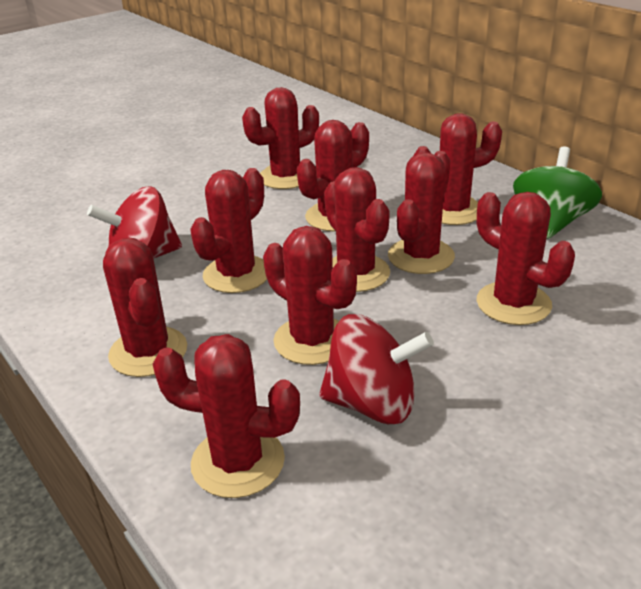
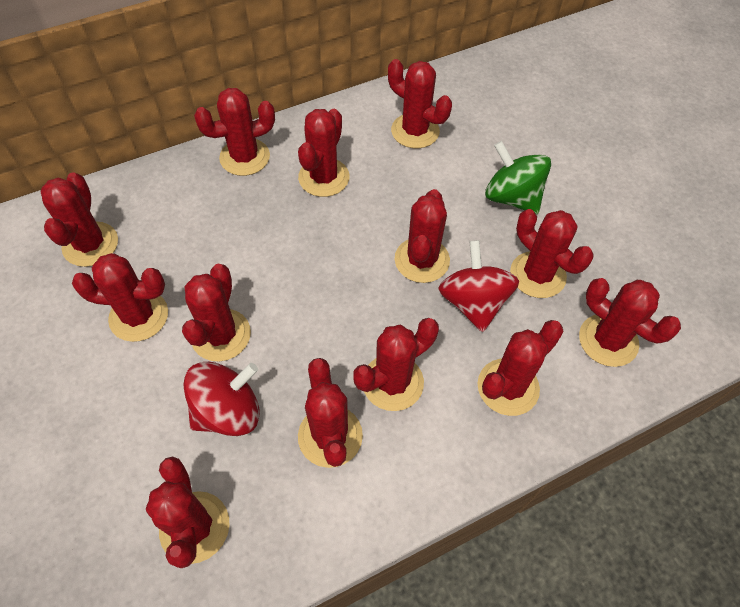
red cactus: 10 -> 13

